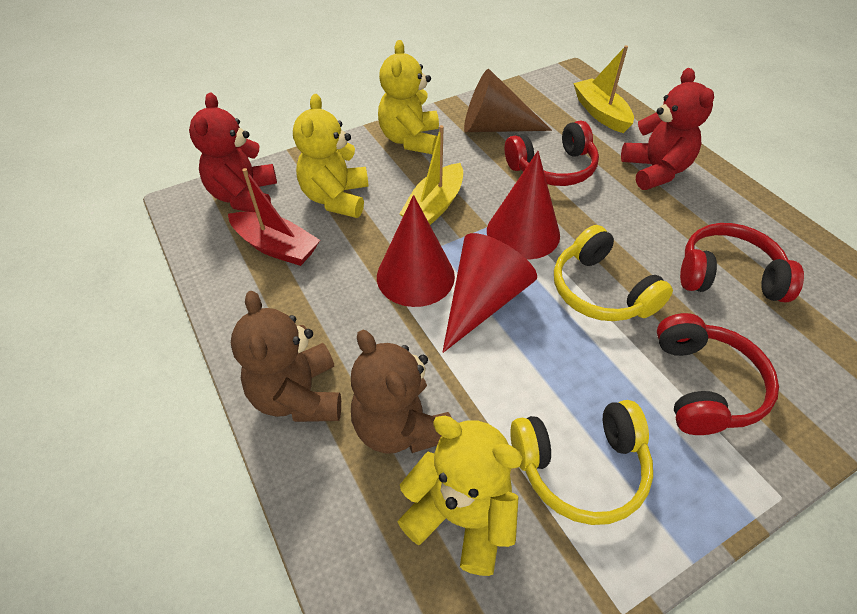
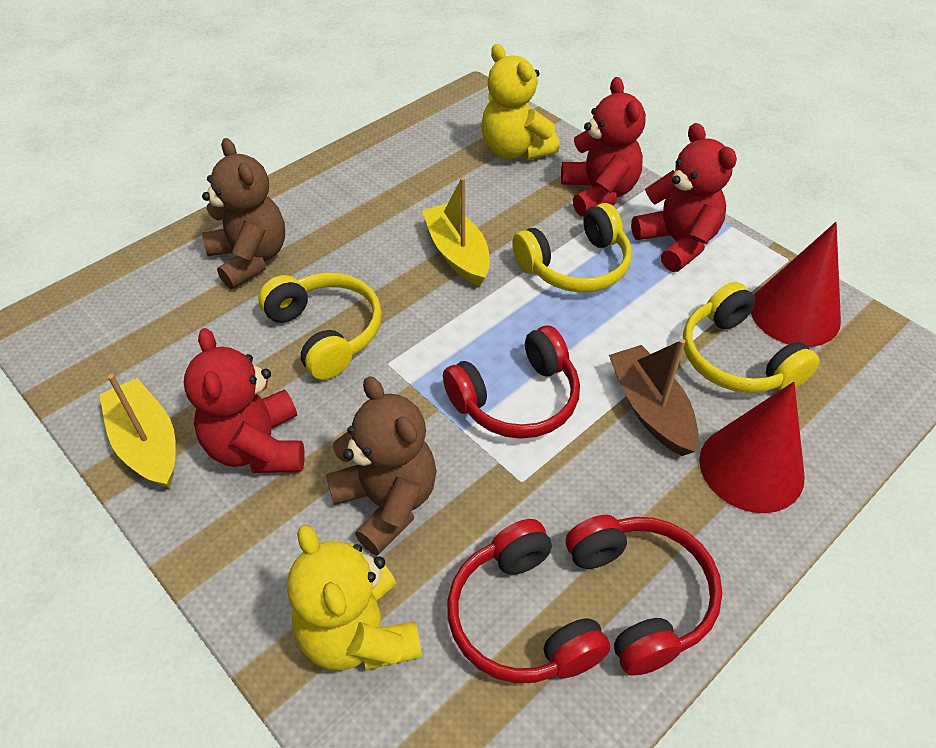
brown boat: 0 -> 1
brown cone: 1 -> 0
red boat: 1 -> 0
red cone: 3 -> 2
red teddy bear: 2 -> 3
yellow headphones: 2 -> 3
yellow teddy bear: 3 -> 2

